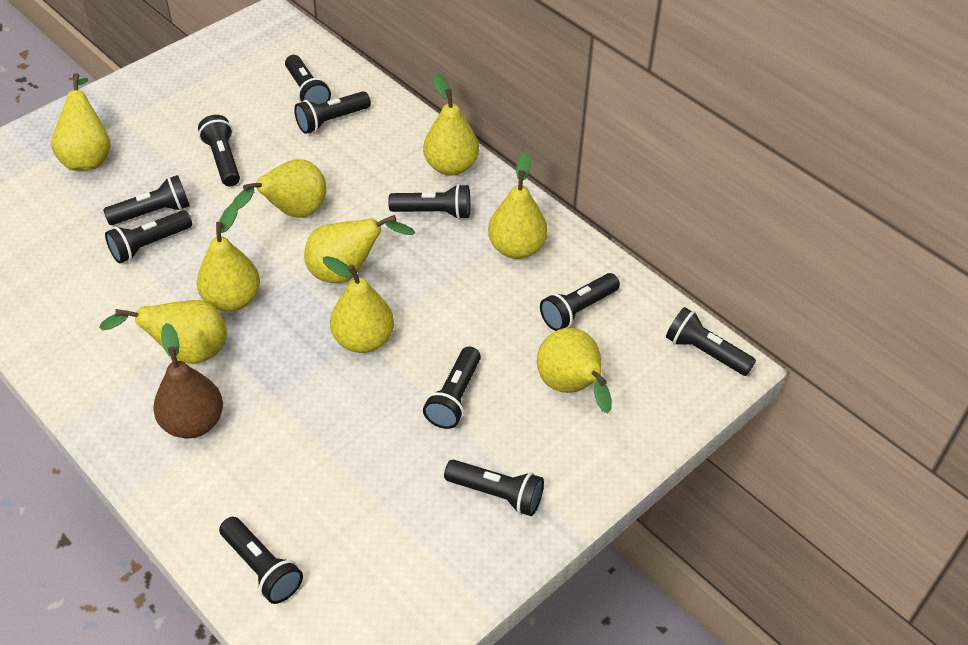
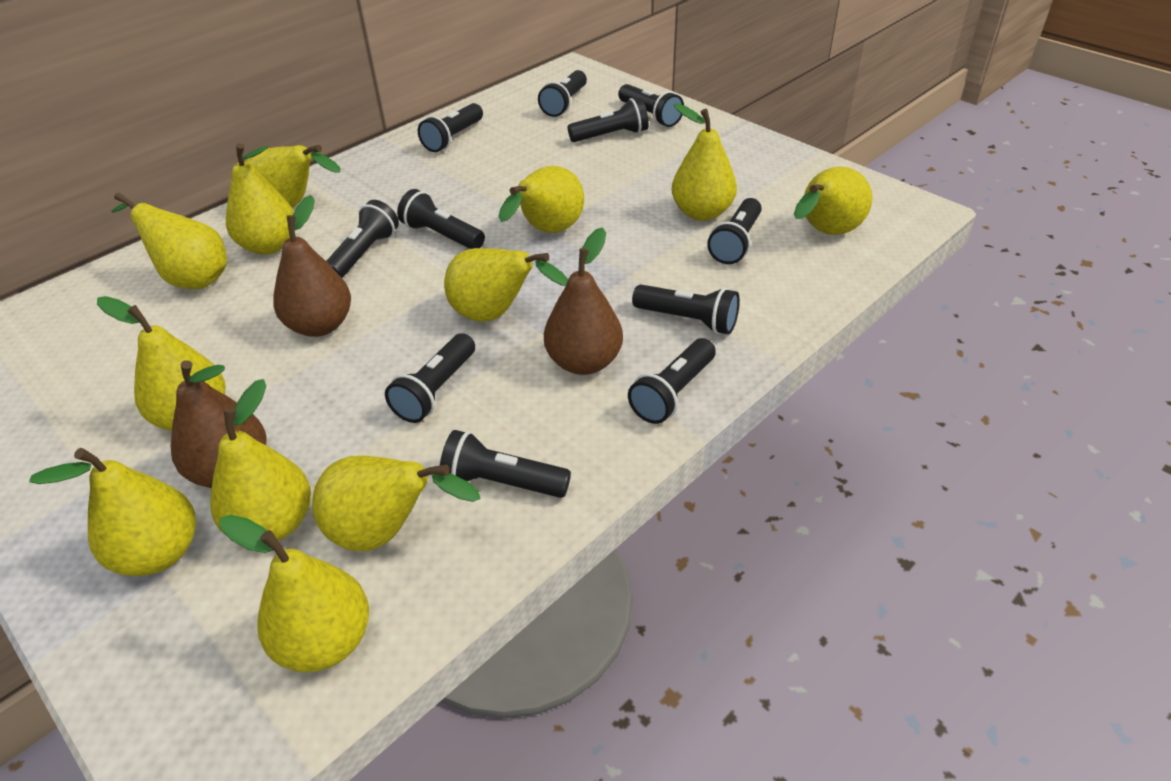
brown pear: 1 -> 3
yellow pear: 9 -> 12

